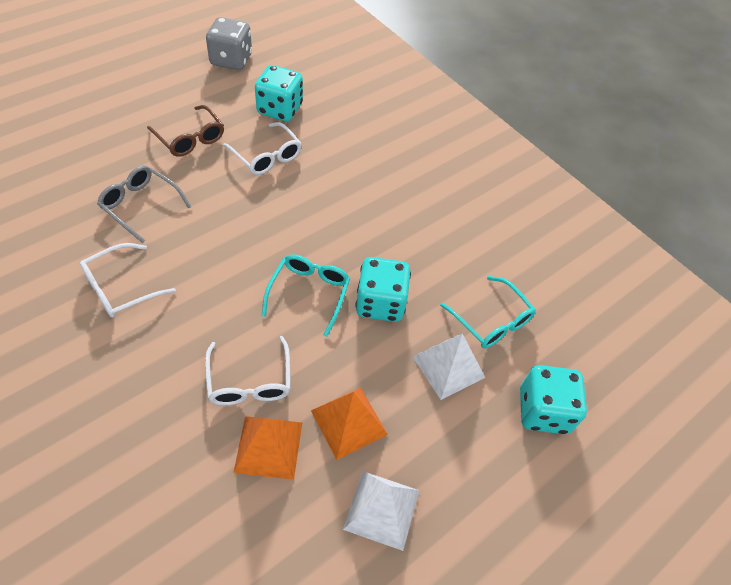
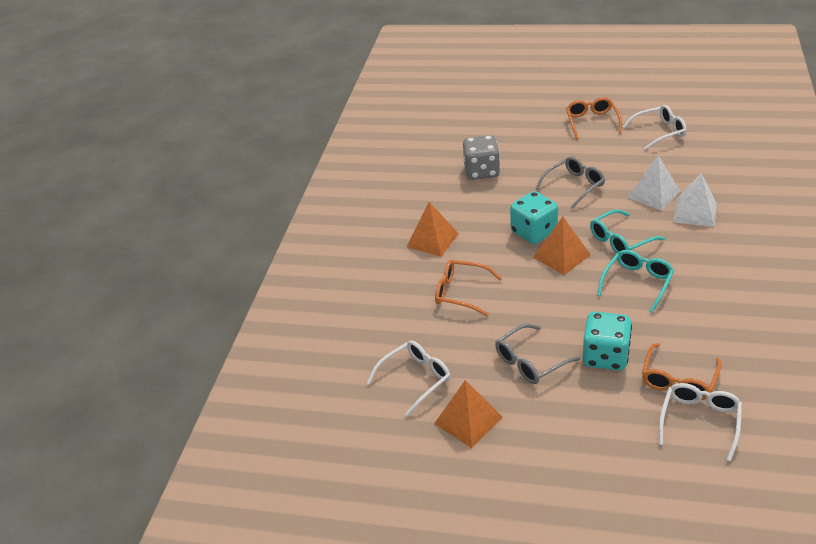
brown glasses: 1 -> 0
grey glasses: 1 -> 2
orange glasses: 0 -> 3
orange pyramid: 2 -> 3
turquoise dice: 3 -> 2

